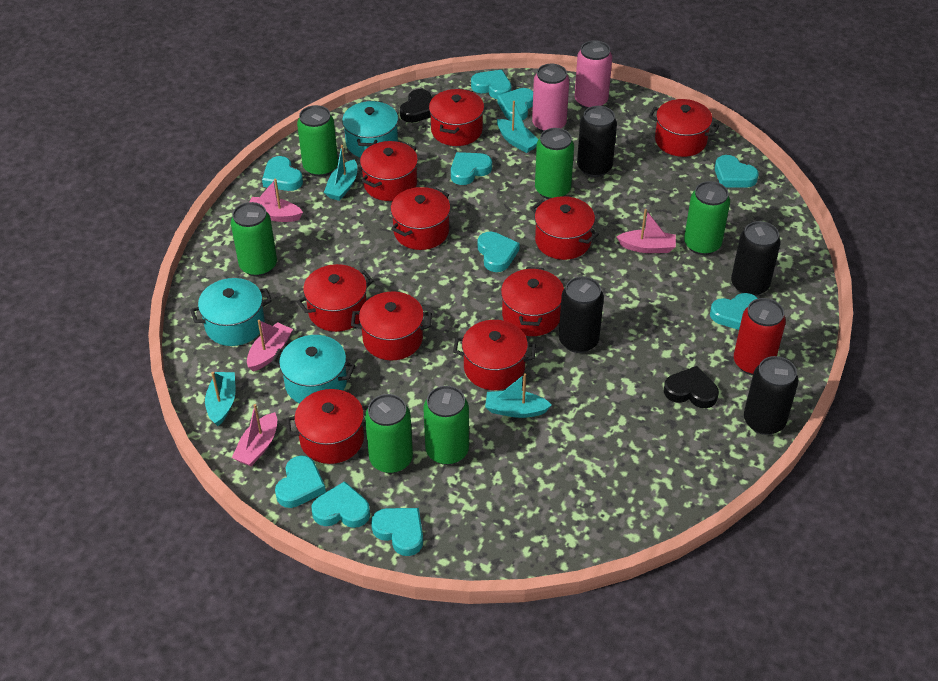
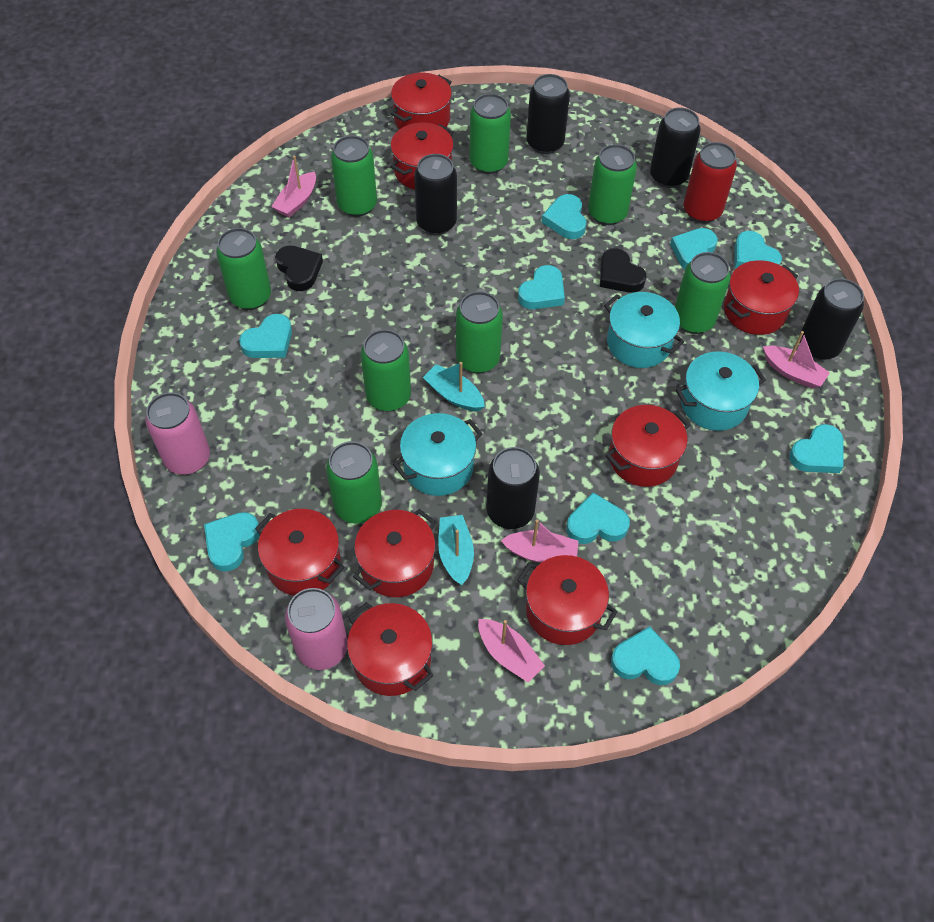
black can: 4 -> 5
green can: 6 -> 8
red pot: 10 -> 8
turquoise boat: 4 -> 2
turquoise heart: 10 -> 9

